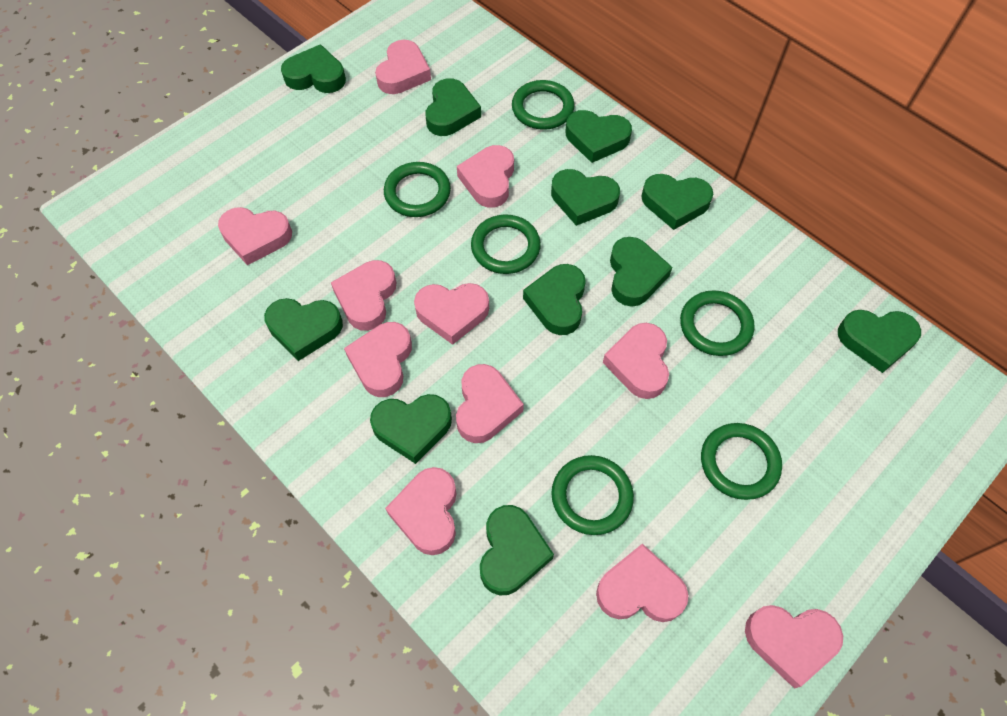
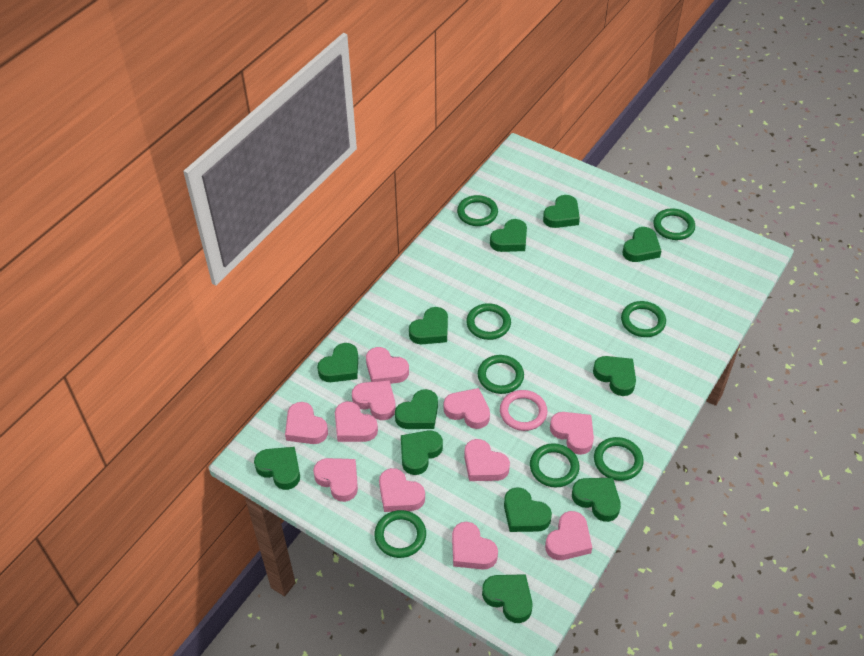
green heart: 11 -> 12
green ring: 6 -> 8
pink ring: 0 -> 1

